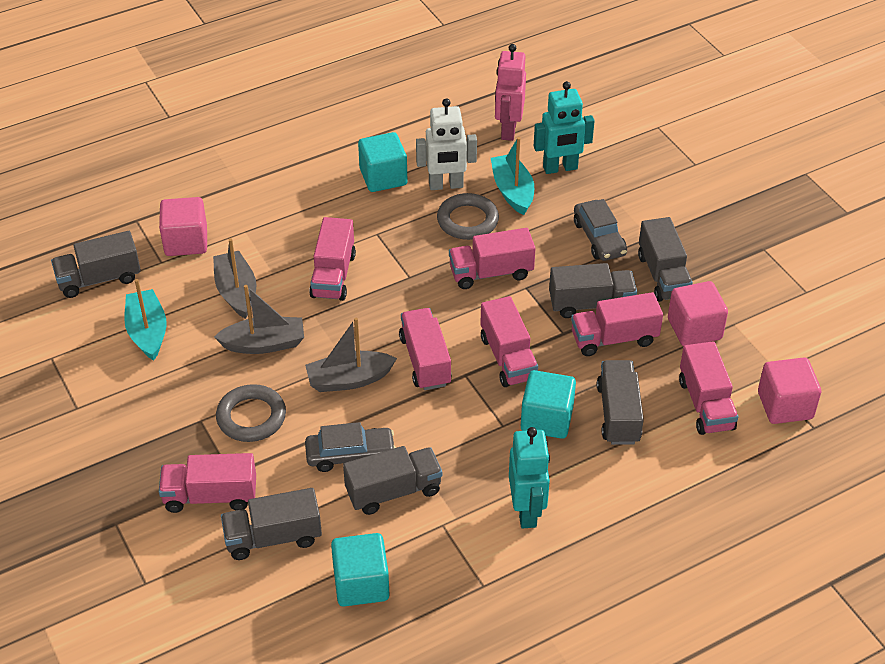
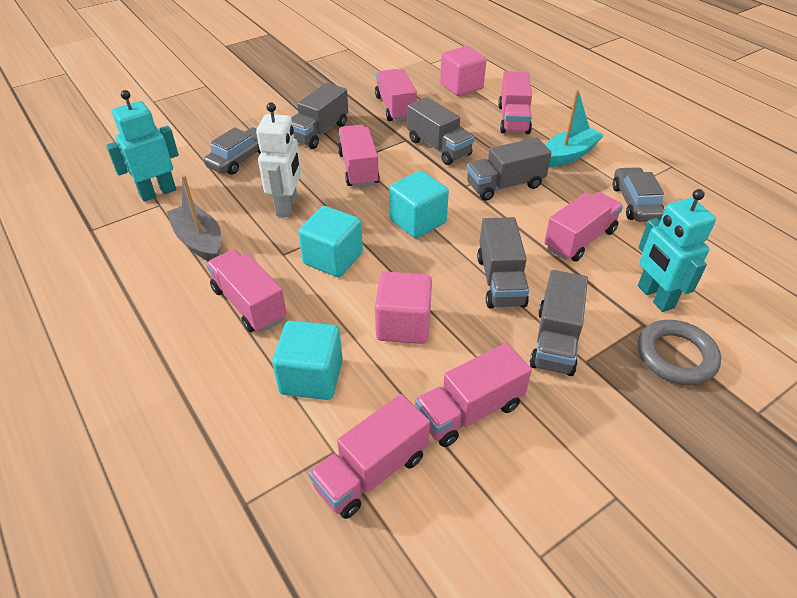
grey boat: 3 -> 1
grey ring: 2 -> 1
grey truck: 6 -> 5
pink cube: 3 -> 2
pink robot: 1 -> 0
turquoise boat: 2 -> 1

